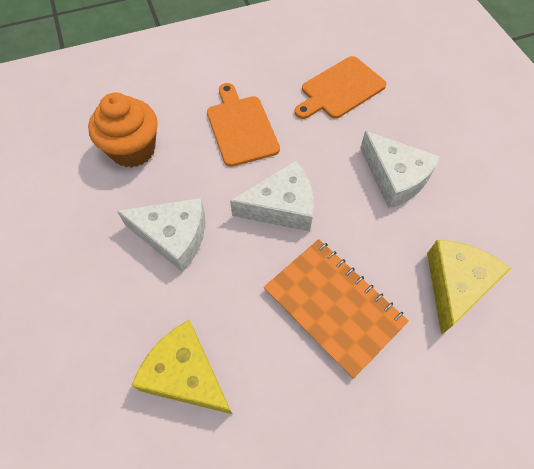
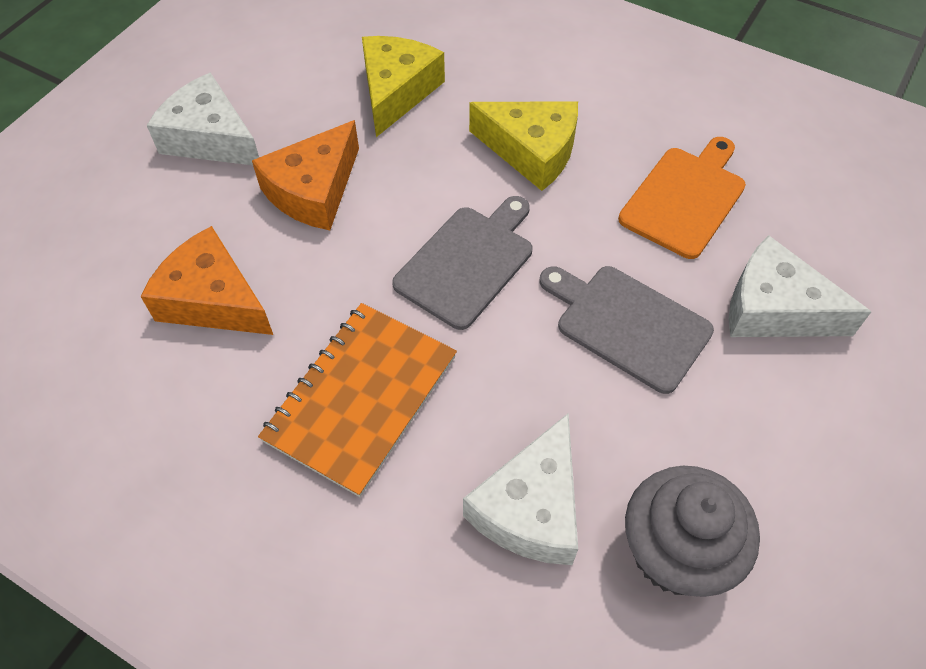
grey cupcake: 0 -> 1
grey cutting board: 0 -> 2
orange cheese: 0 -> 2
orange cupcake: 1 -> 0
orange cutting board: 2 -> 1

